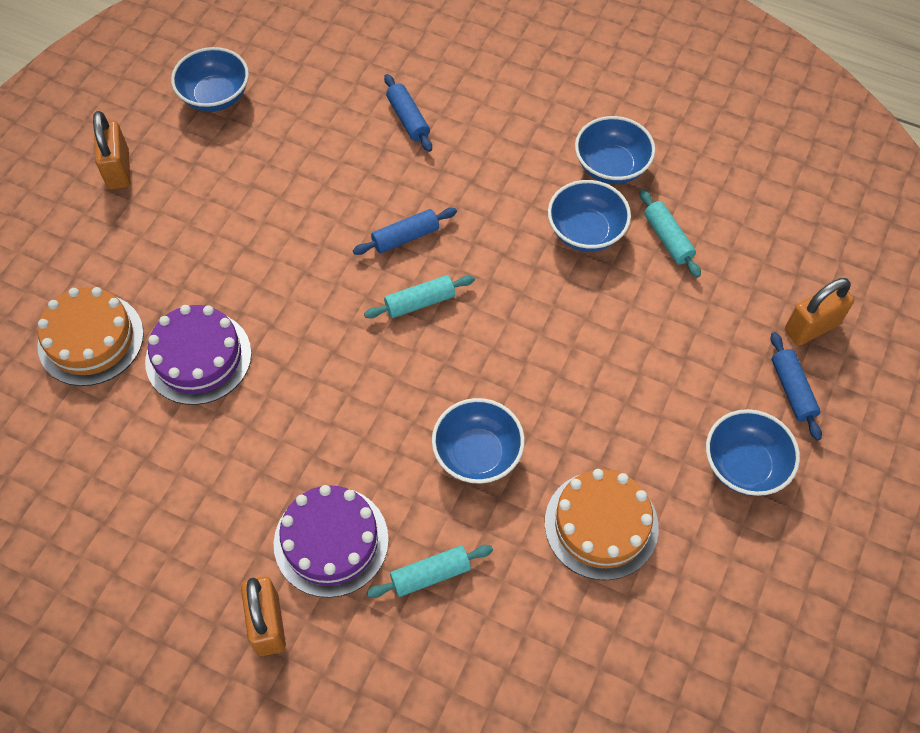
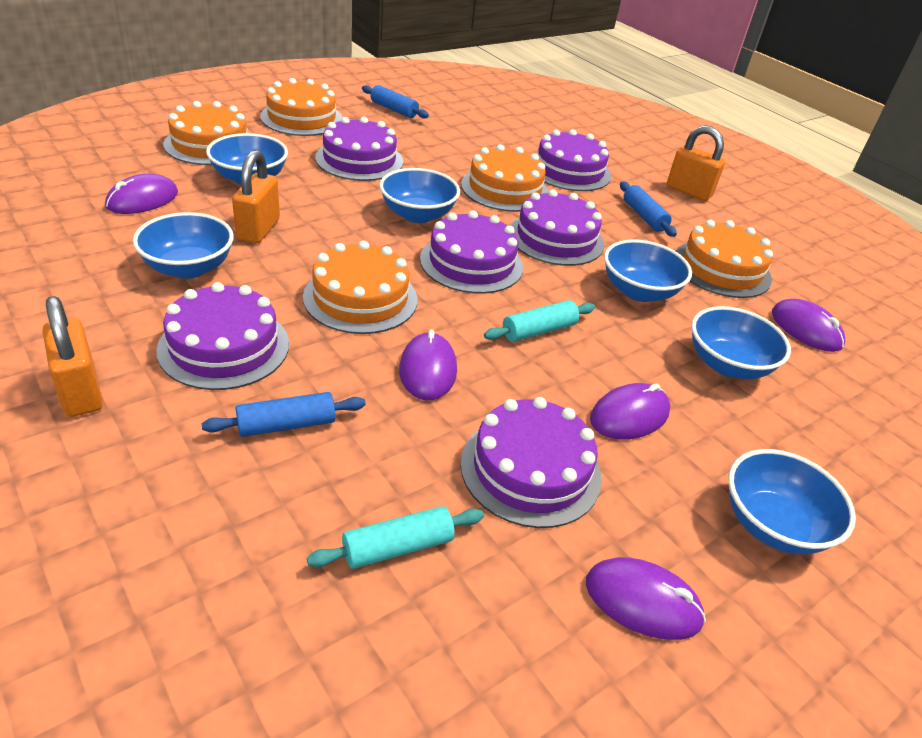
blue bowl: 5 -> 6
orange cake: 2 -> 5
purple cake: 2 -> 6
purple mouse: 0 -> 5
turquoise rolling pin: 3 -> 2

